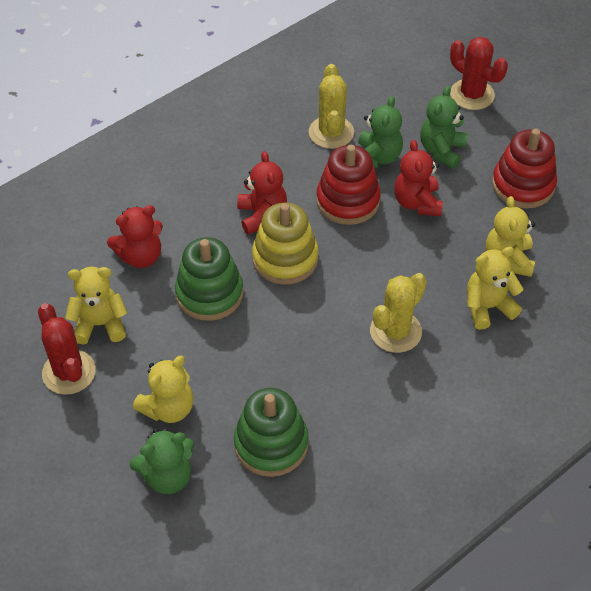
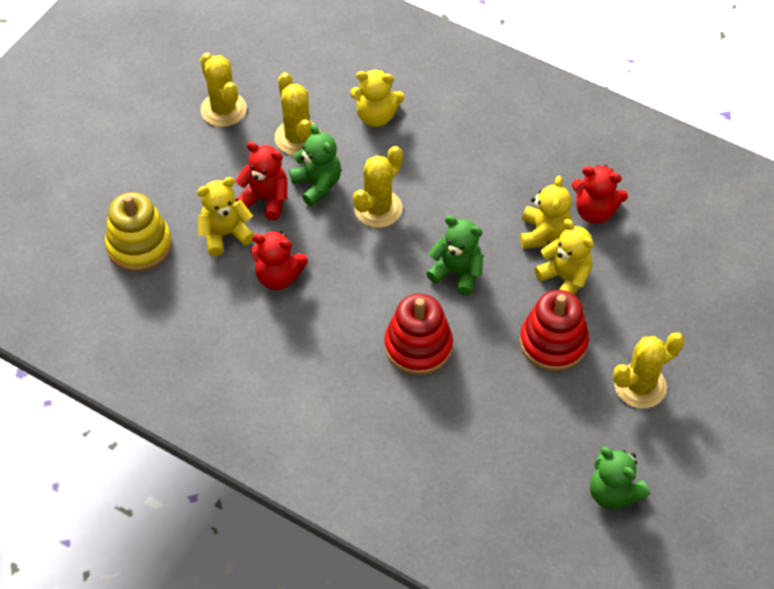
green stacking toy: 2 -> 0
red cactus: 2 -> 0
yellow cactus: 2 -> 4

